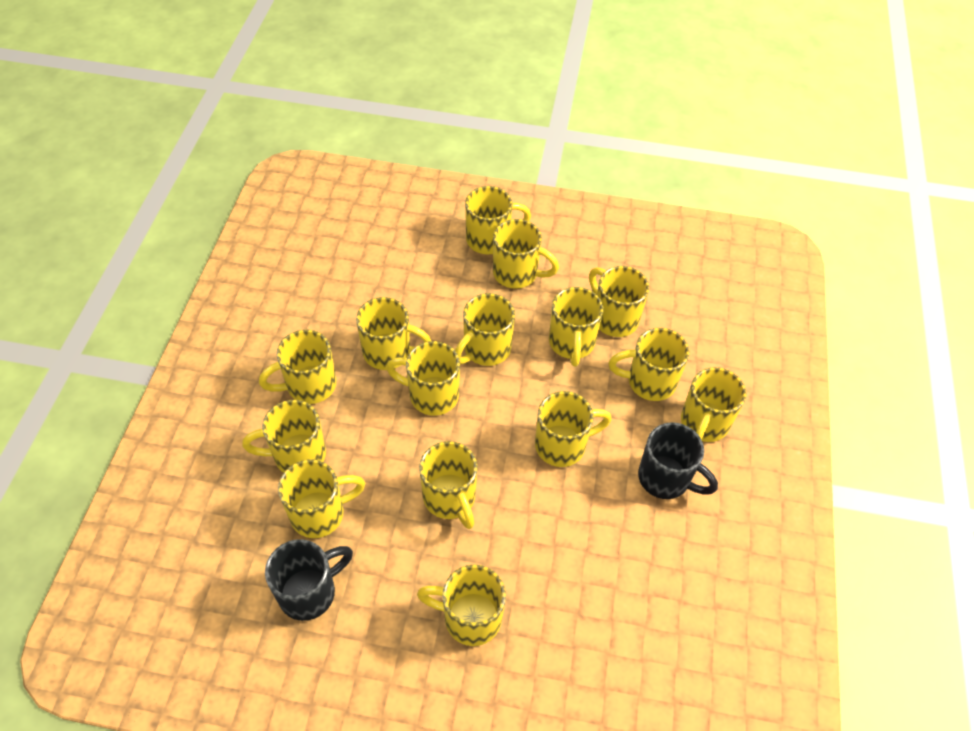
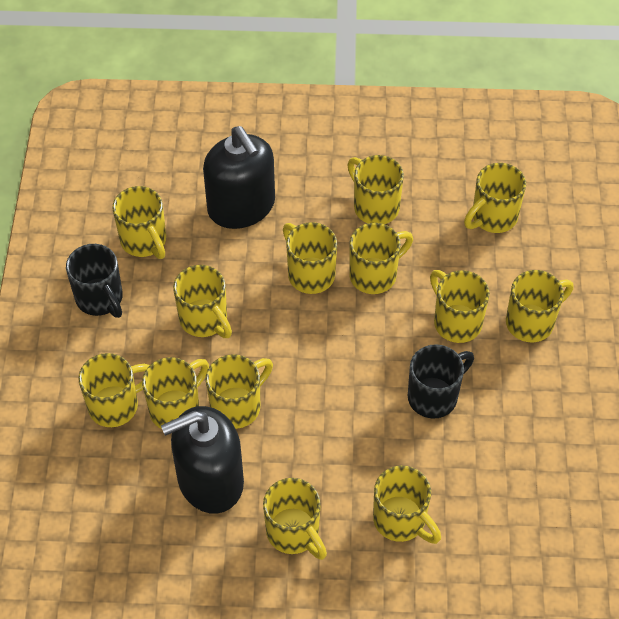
black soap dispenser: 0 -> 2
yellow mug: 15 -> 13

